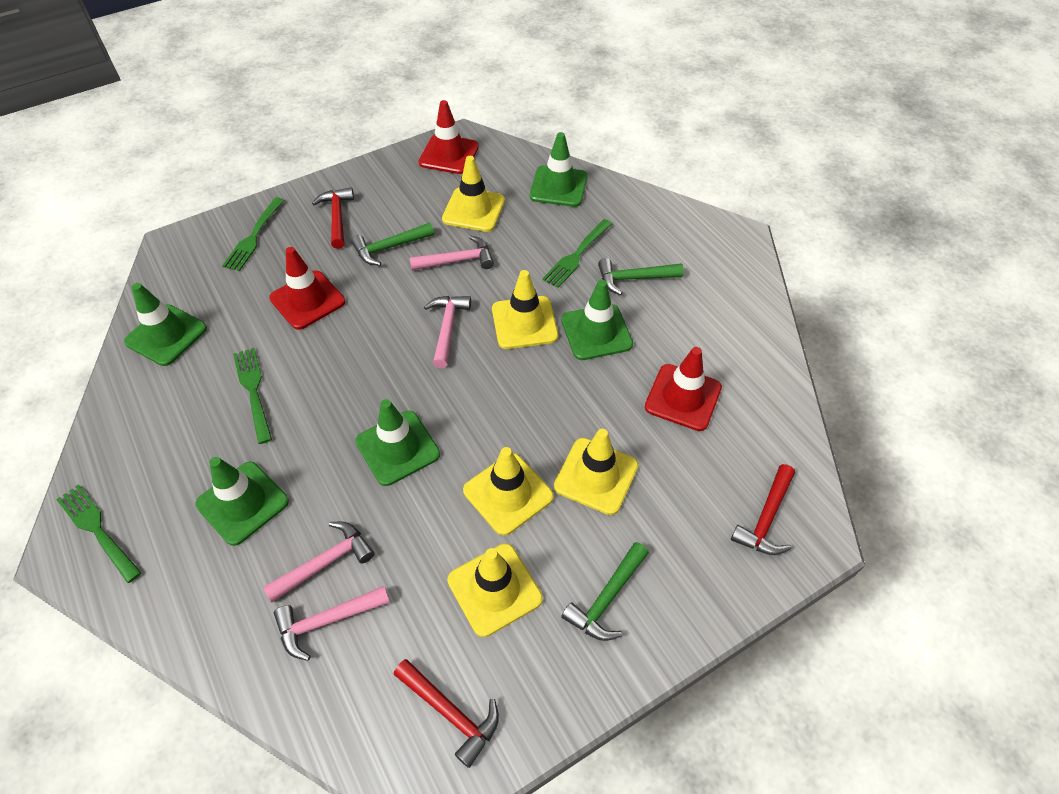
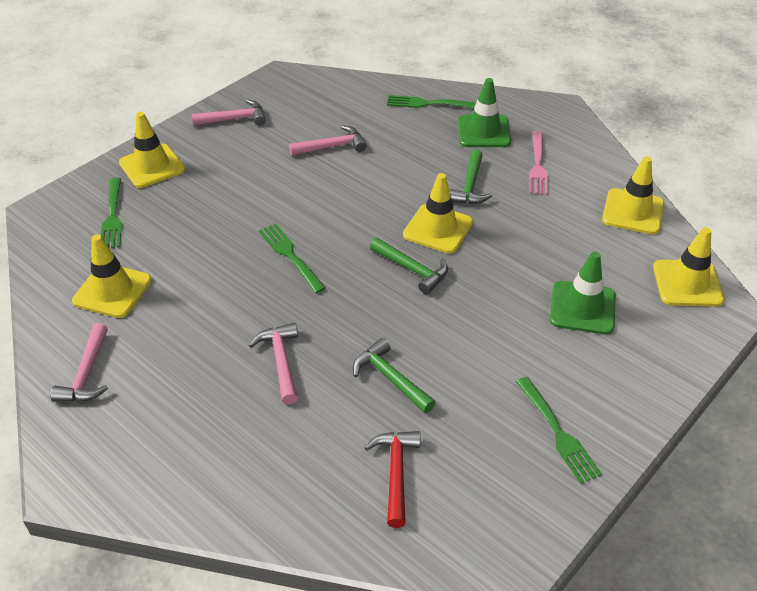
green traffic cone: 5 -> 2
pink fork: 0 -> 1
red hammer: 3 -> 1
red traffic cone: 3 -> 0

